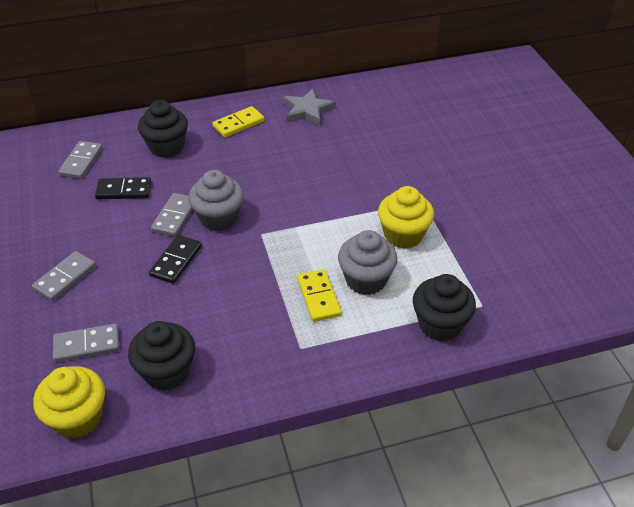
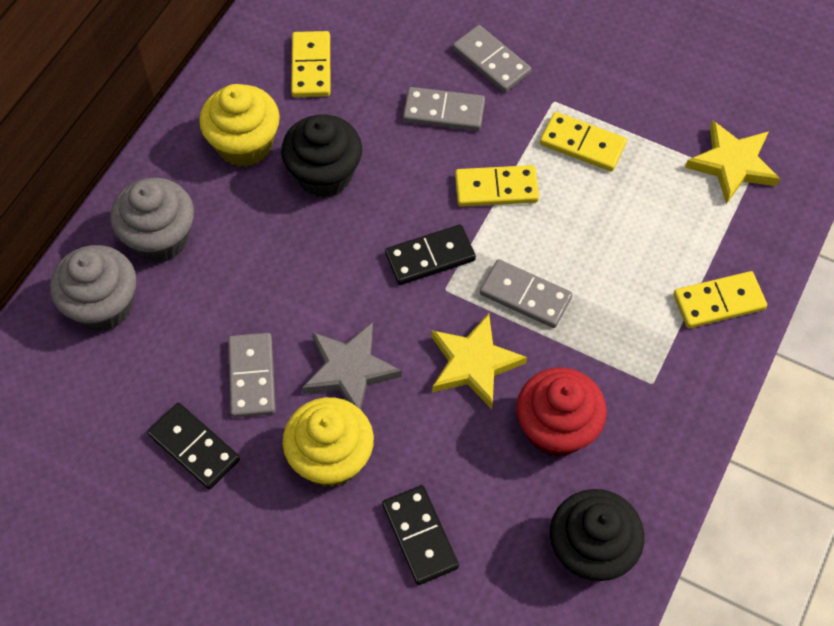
black cupcake: 3 -> 2
black domino: 2 -> 3
red cupcake: 0 -> 1
yellow domino: 2 -> 4
yellow star: 0 -> 2

